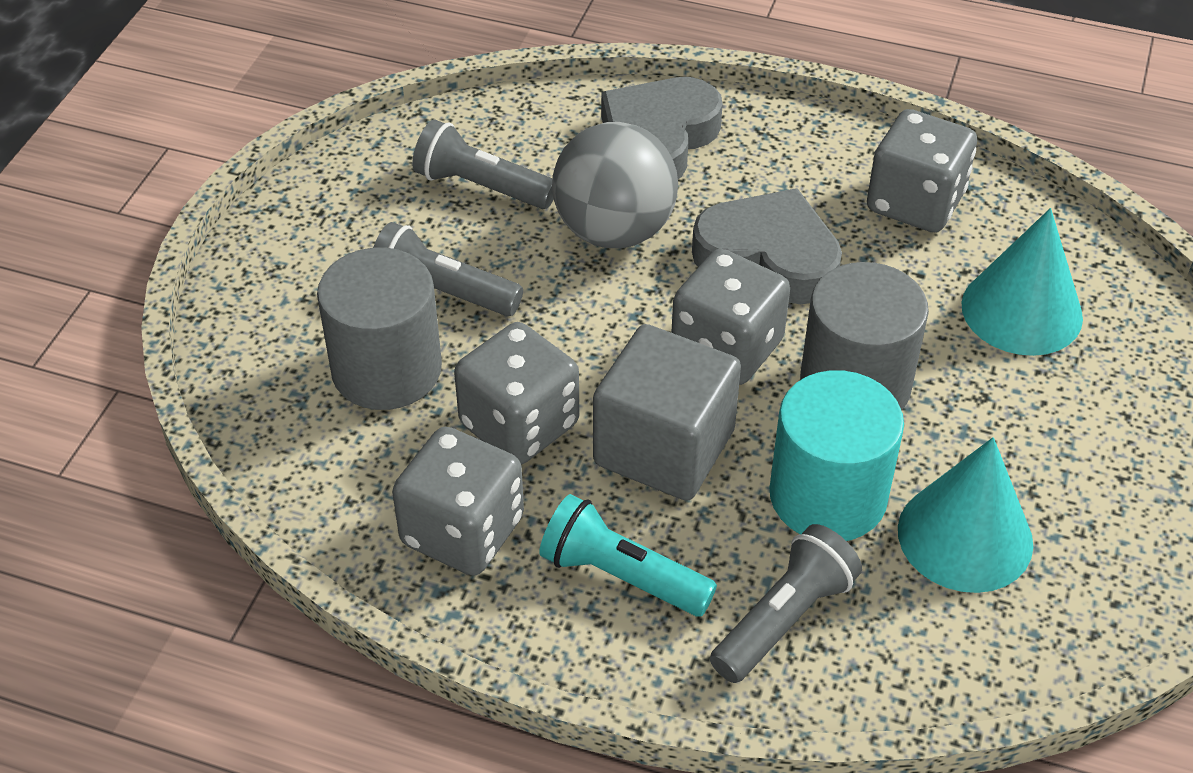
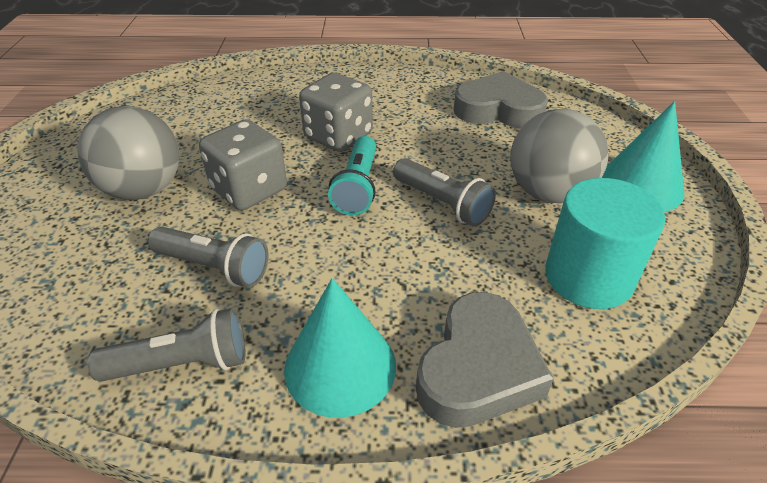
grey ball: 1 -> 2
grey cube: 1 -> 0
grey cylinder: 2 -> 0
grey dice: 4 -> 2

